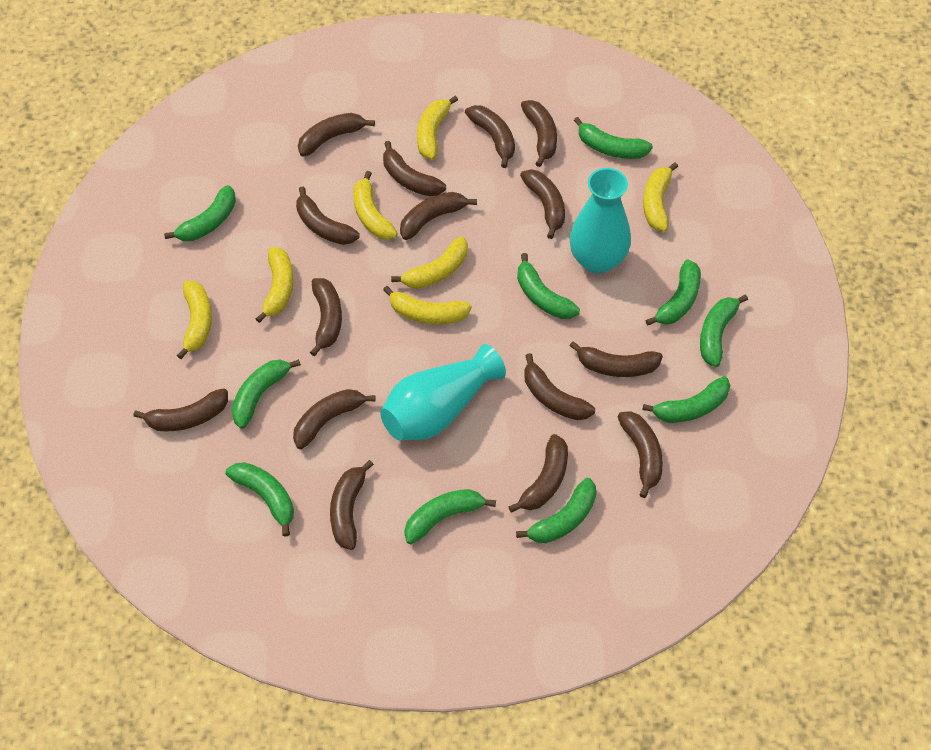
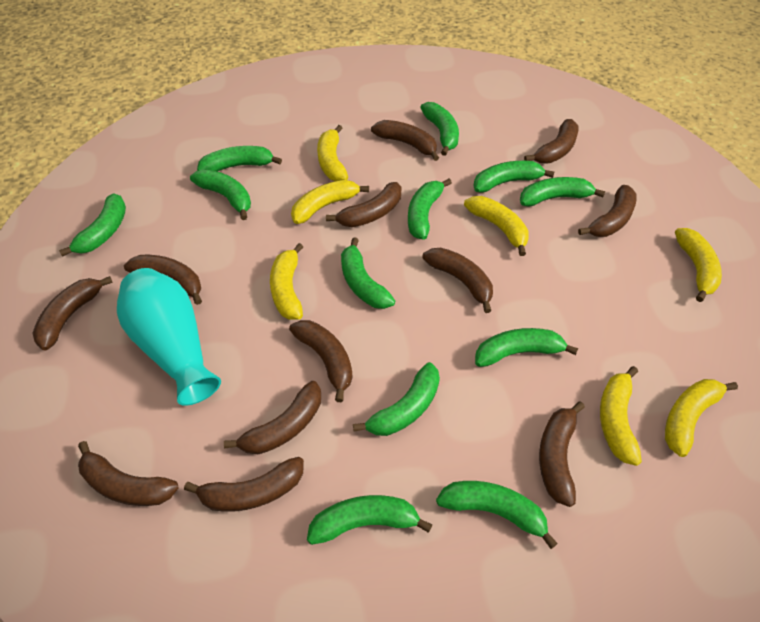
brown banana: 15 -> 12
green banana: 10 -> 12
turquoise vase: 2 -> 1

